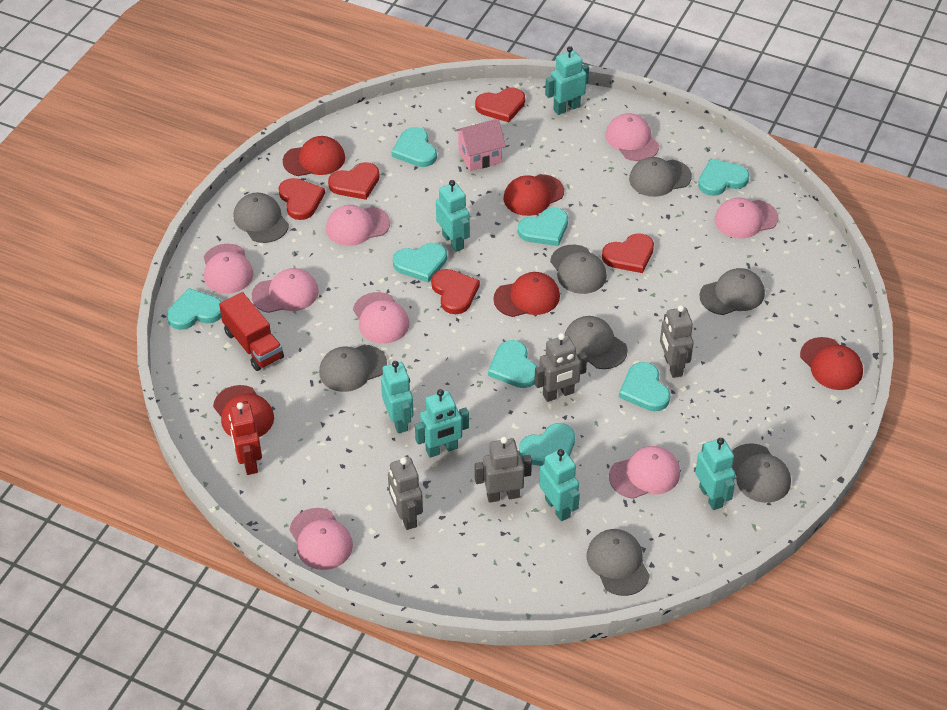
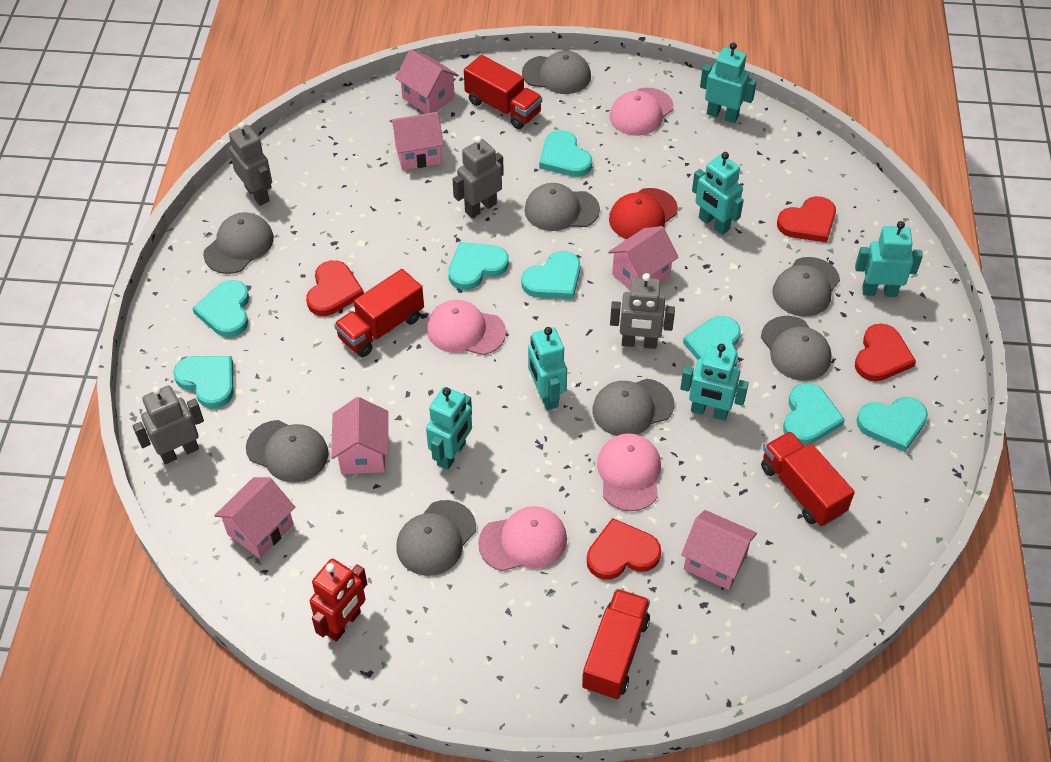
pink cap: 8 -> 4
pink house: 1 -> 6
red cap: 5 -> 1
red heart: 5 -> 4
red truck: 1 -> 4

